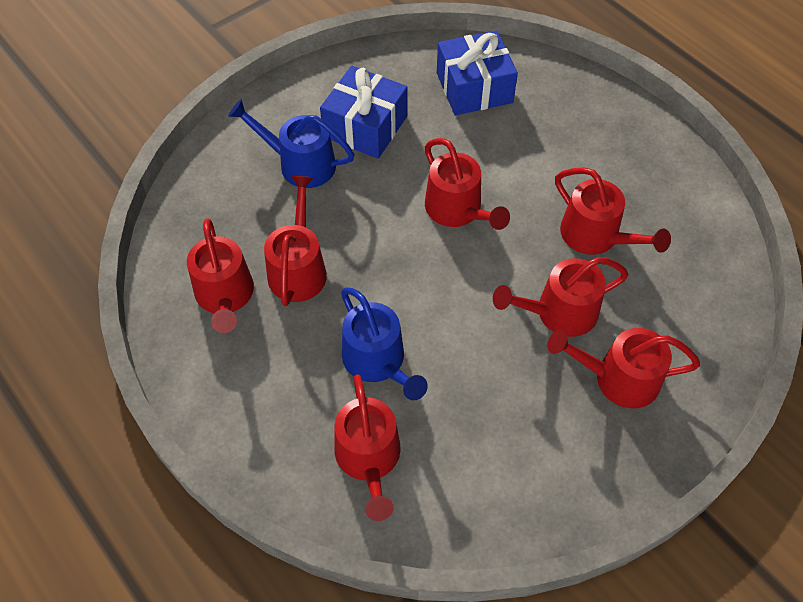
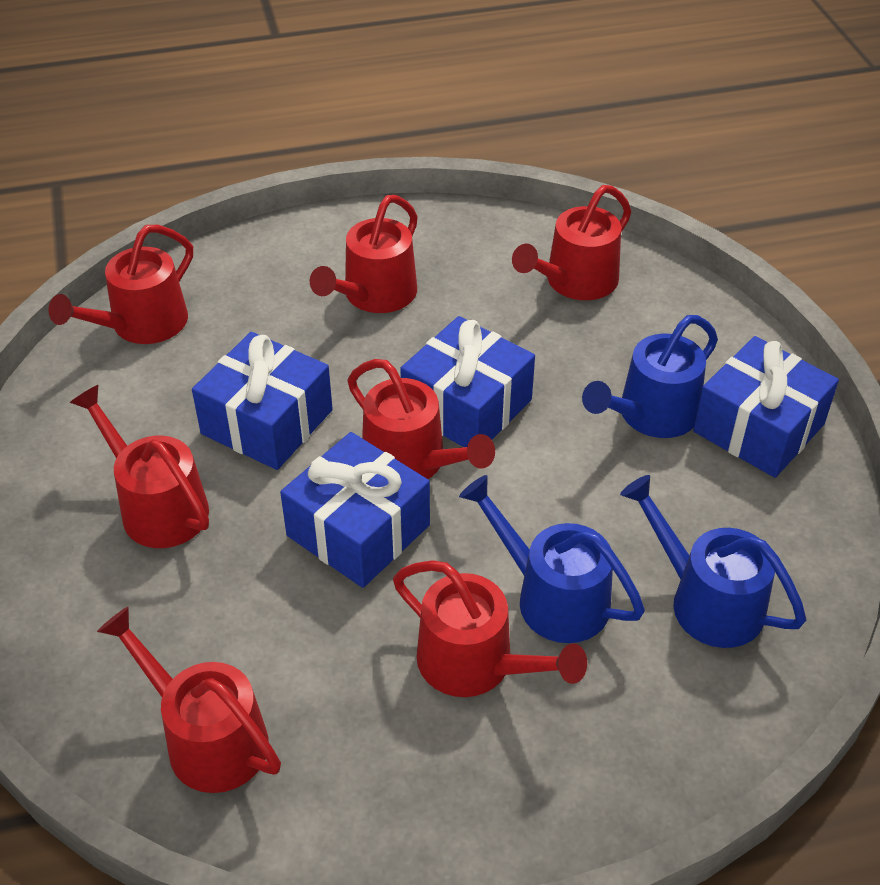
blue gift: 2 -> 4
blue watering can: 2 -> 3

